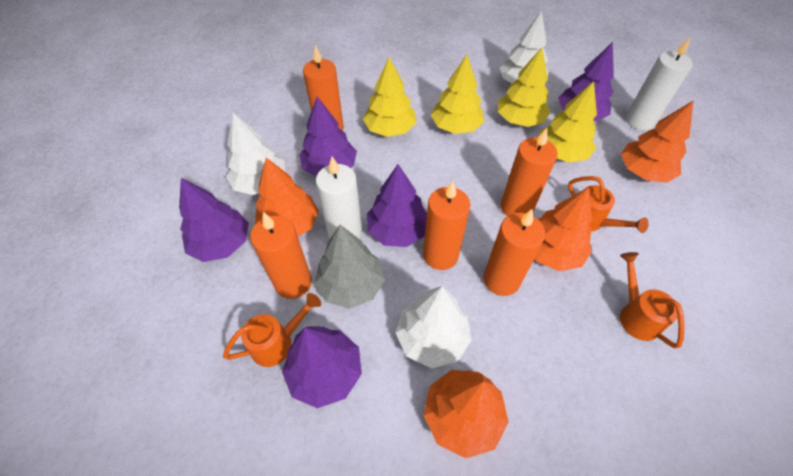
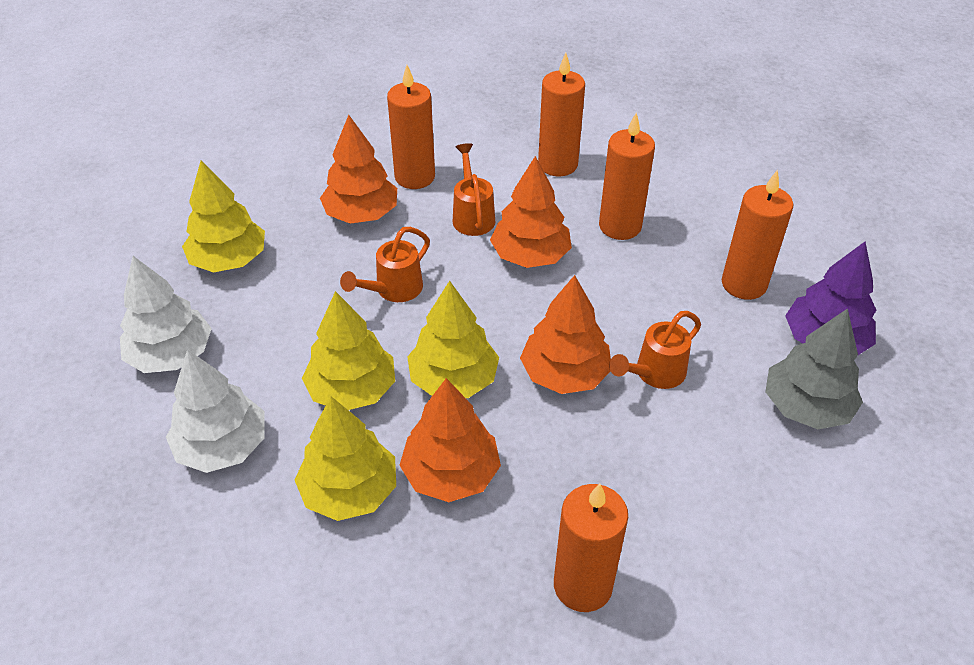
purple tree: 5 -> 1
white candle: 2 -> 0
white tree: 3 -> 2

